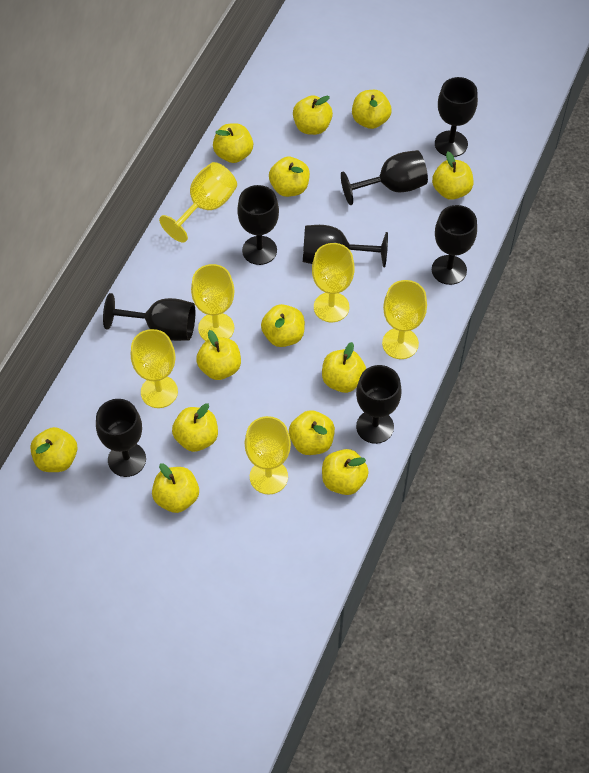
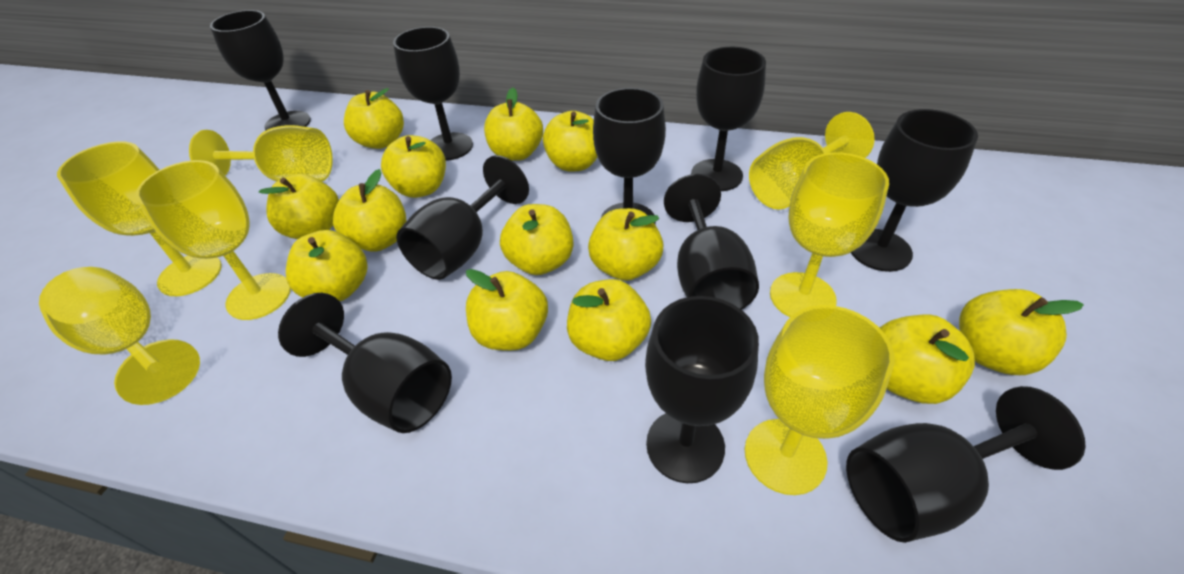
black goblet: 8 -> 10
yellow goblet: 6 -> 7

